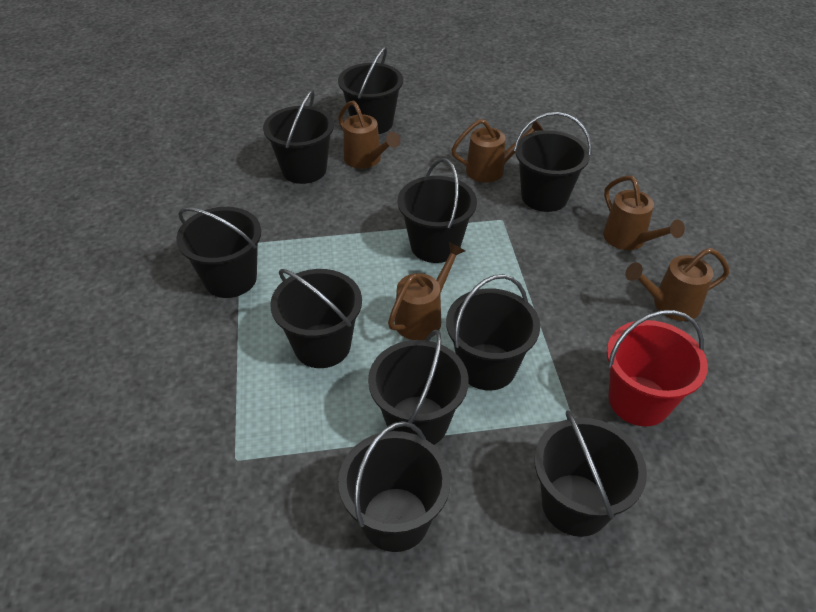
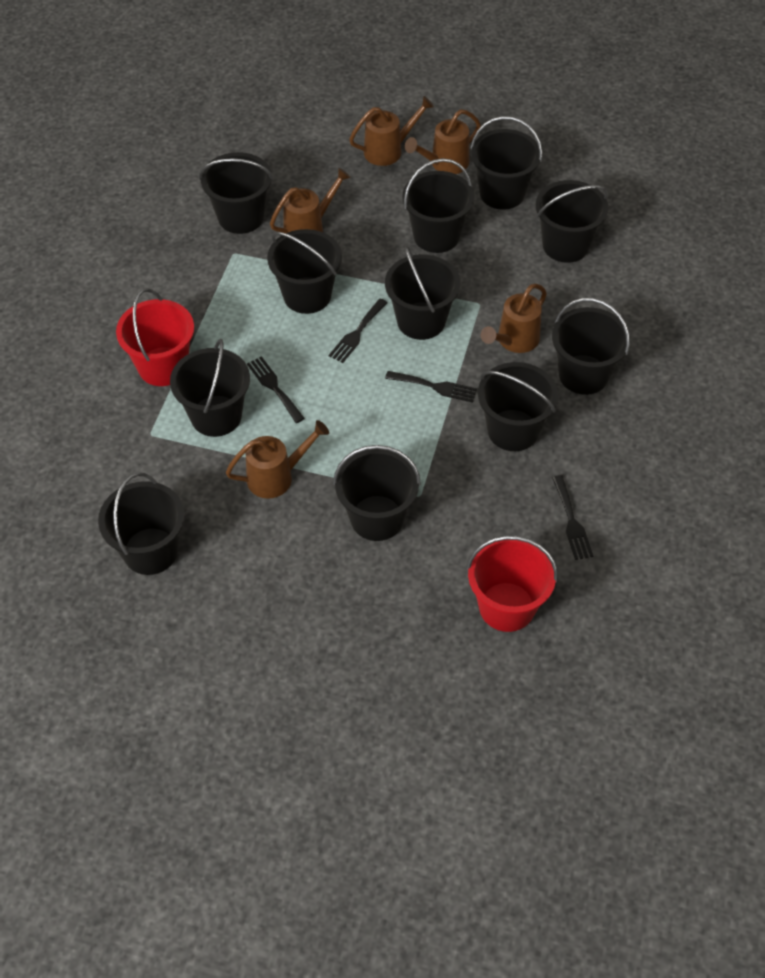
black bucket: 10 -> 11
black fork: 0 -> 4
red bucket: 1 -> 2

